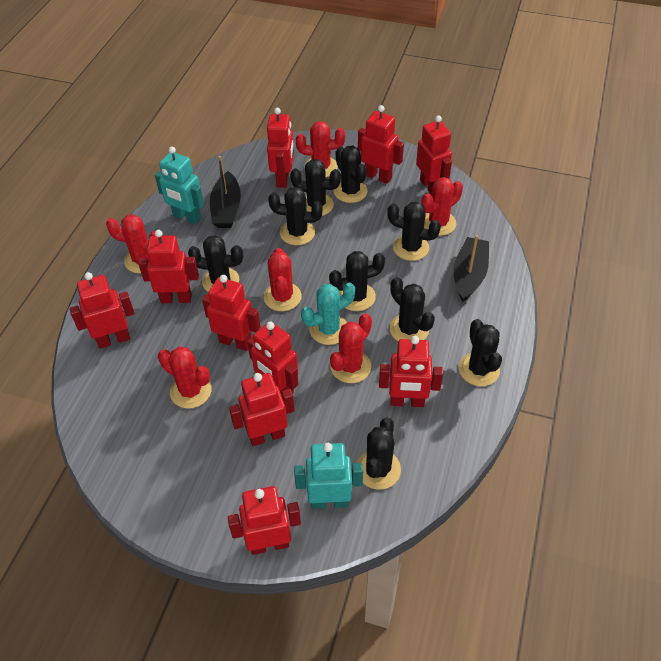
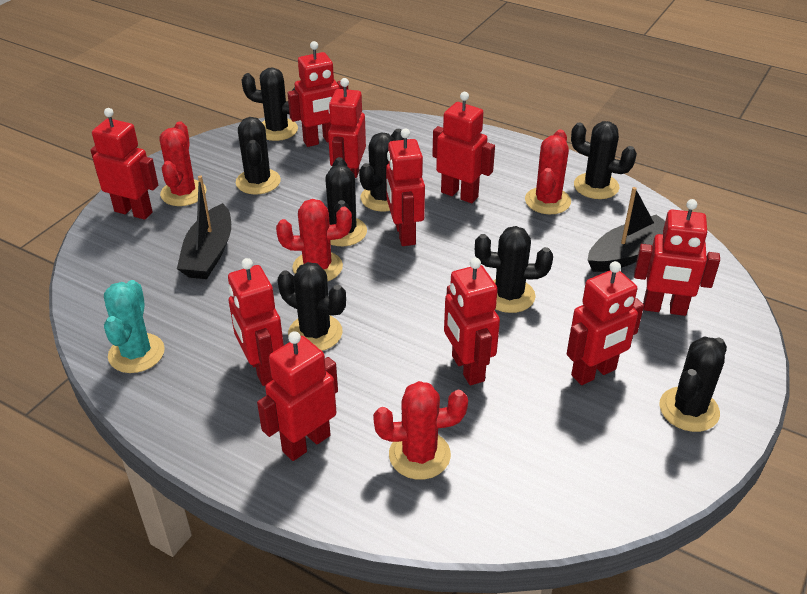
black cactus: 9 -> 8
red cactus: 6 -> 4
turquoise robot: 2 -> 0

